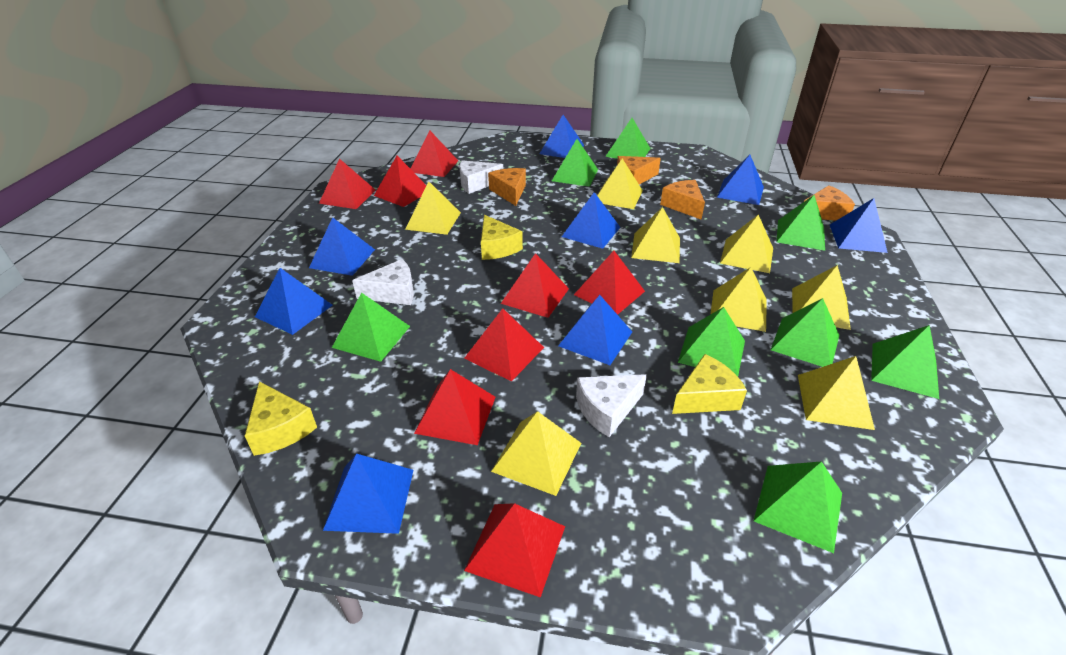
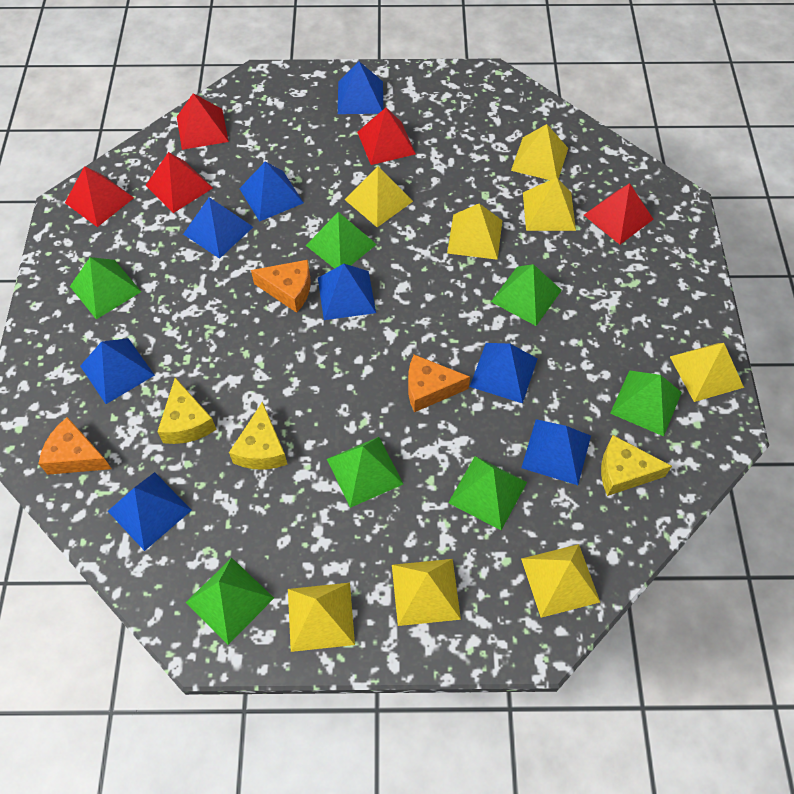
green pyramid: 8 -> 7
orange cheese: 4 -> 3
red pyramid: 8 -> 5
white cheese: 3 -> 0

